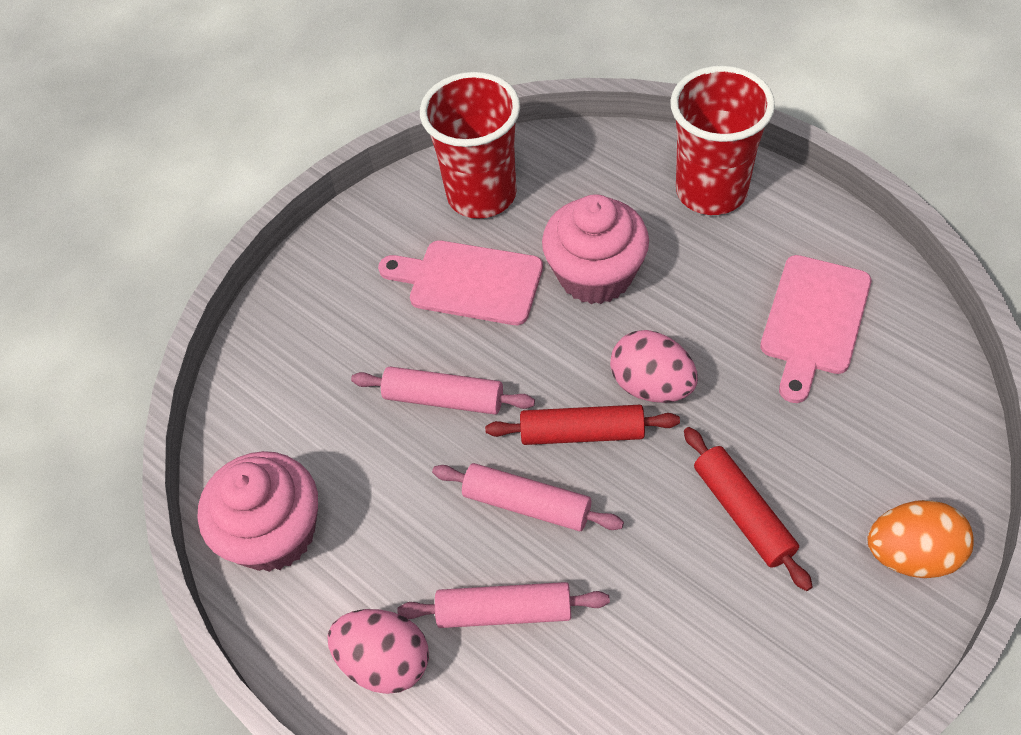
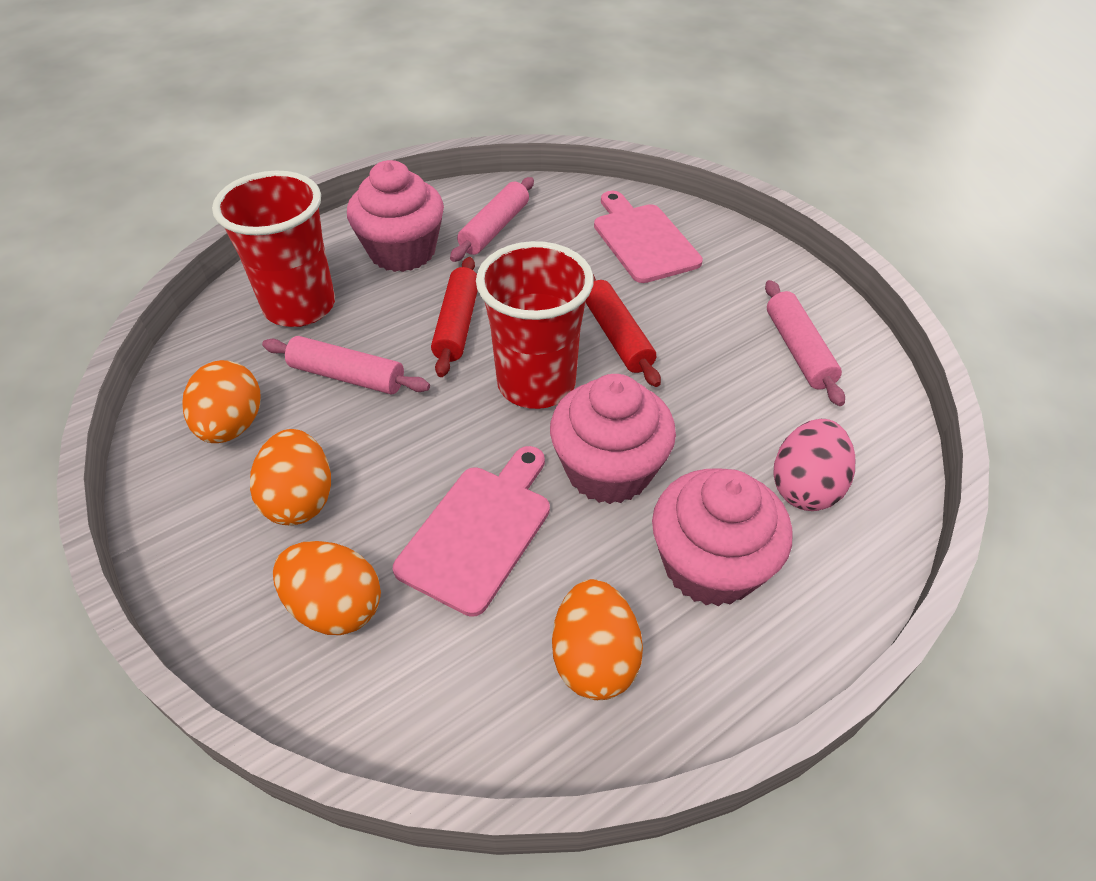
orange egg: 1 -> 4
pink cupcake: 2 -> 3
pink egg: 2 -> 1

